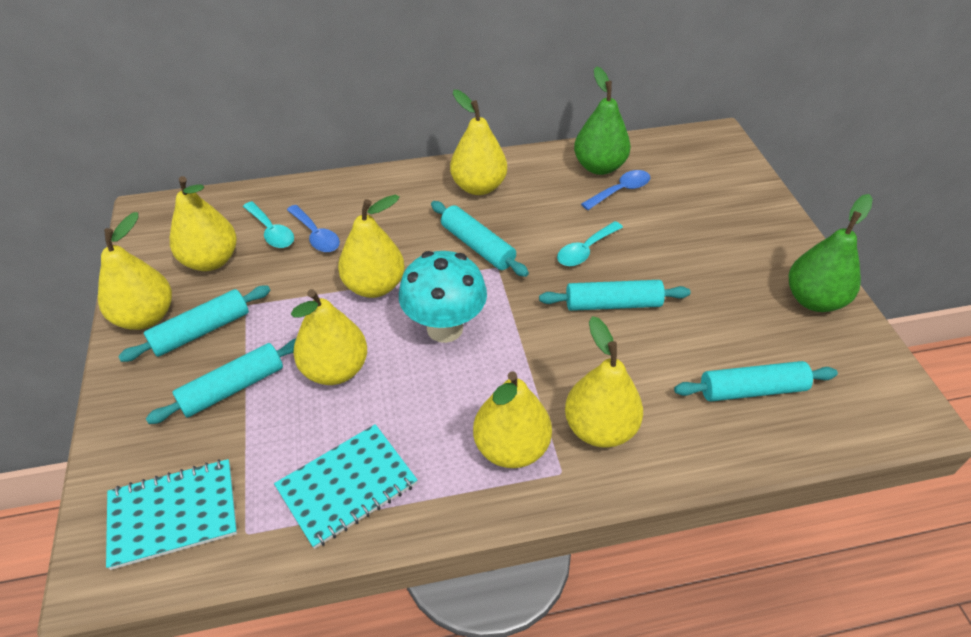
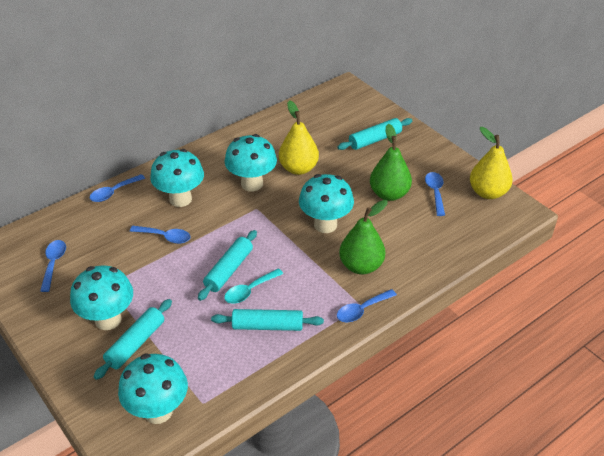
blue spoon: 2 -> 5
turquoise mushroom: 1 -> 5
turquoise notebook: 2 -> 0
turquoise rolling pin: 5 -> 4
turquoise spoon: 2 -> 1
yellow pear: 7 -> 2

